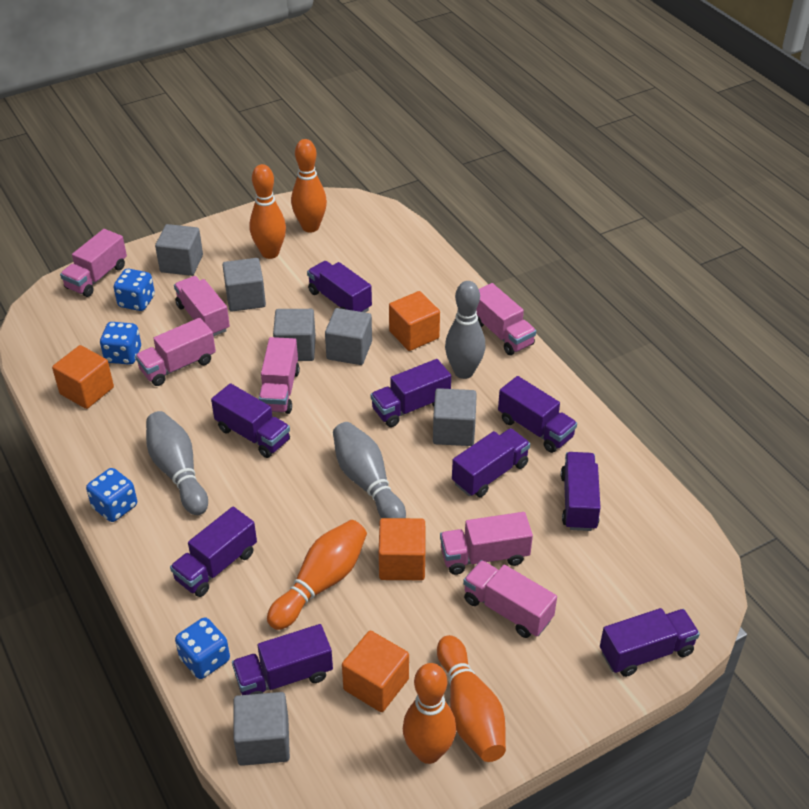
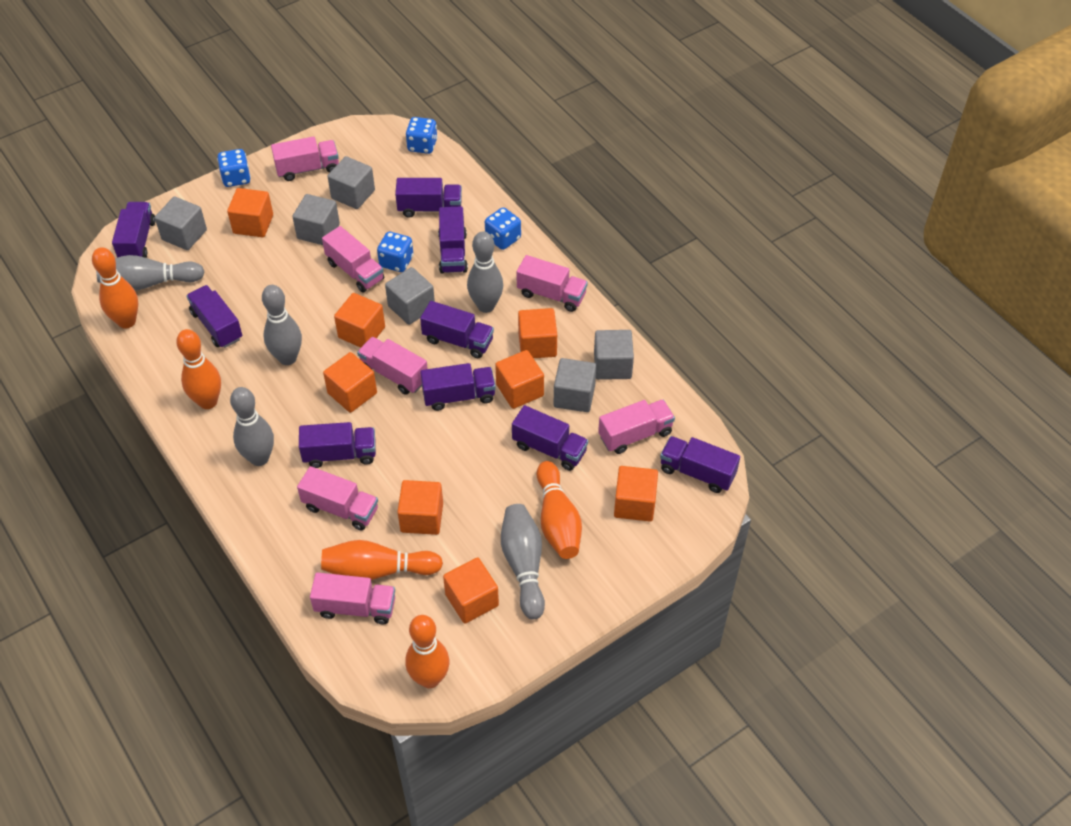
grey bowling pin: 3 -> 5
orange cube: 4 -> 8

